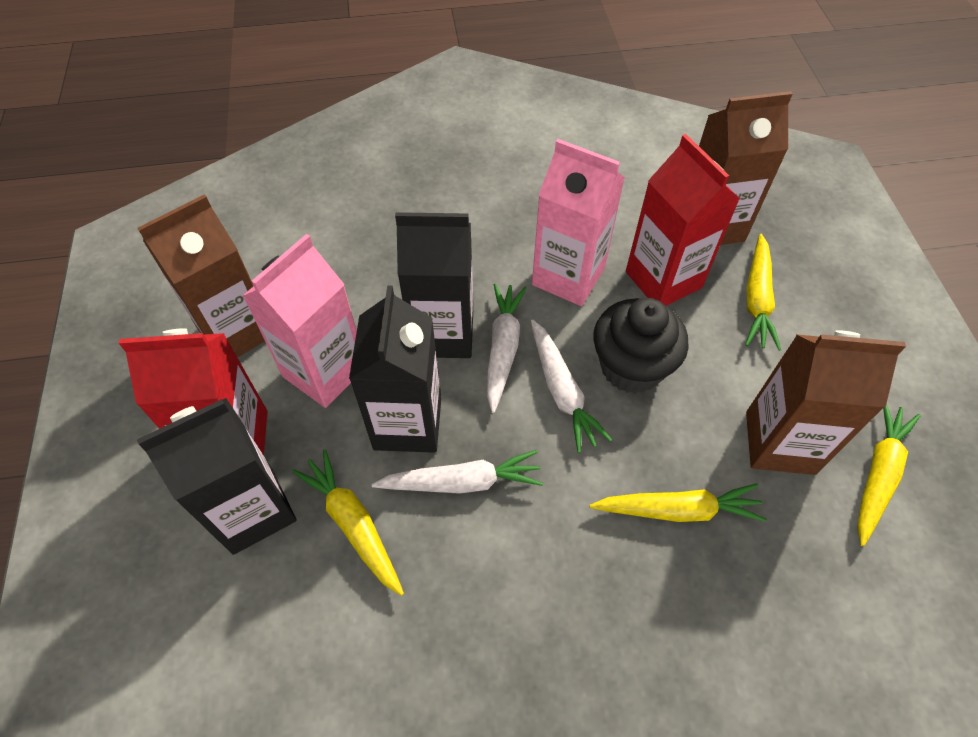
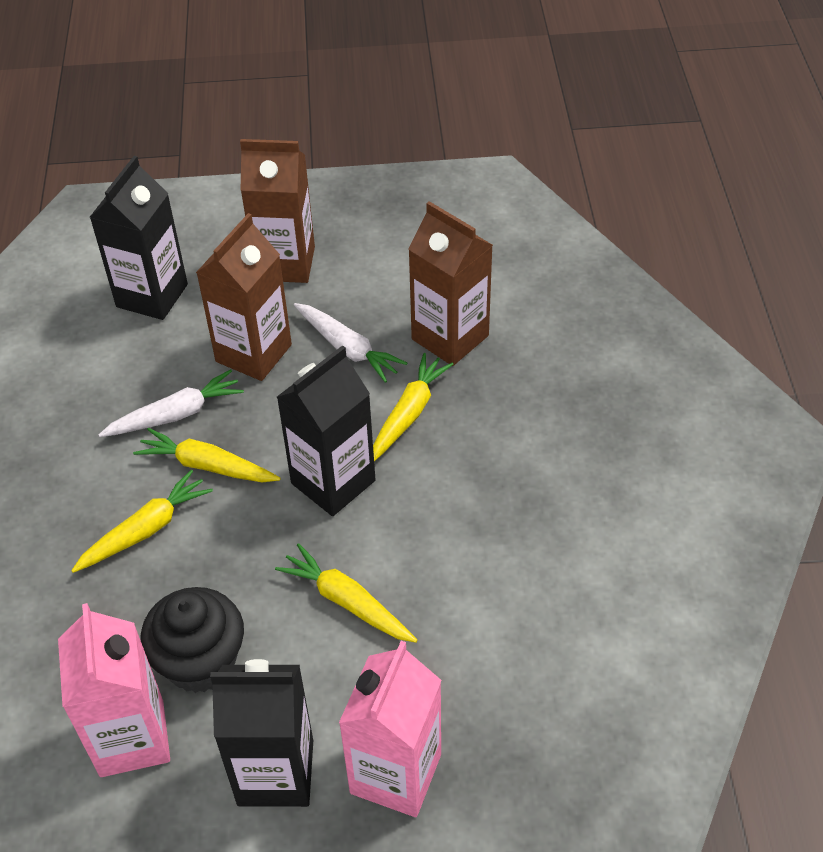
red carton: 2 -> 0
white carrot: 3 -> 2

